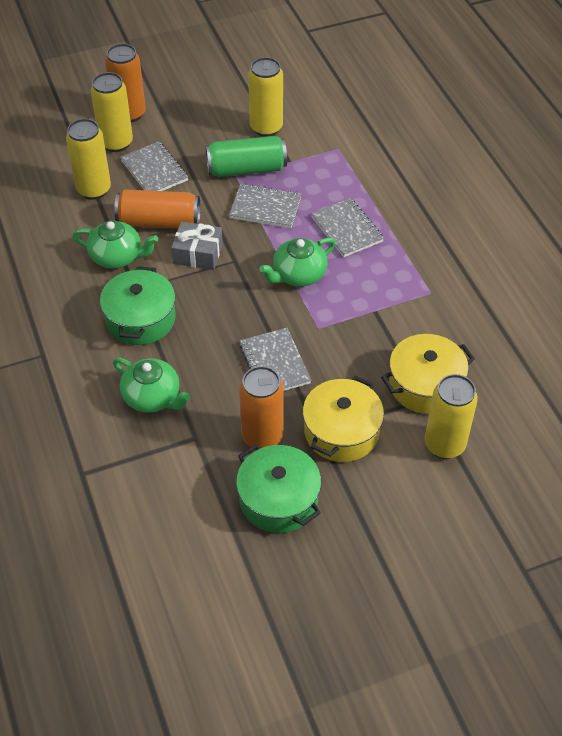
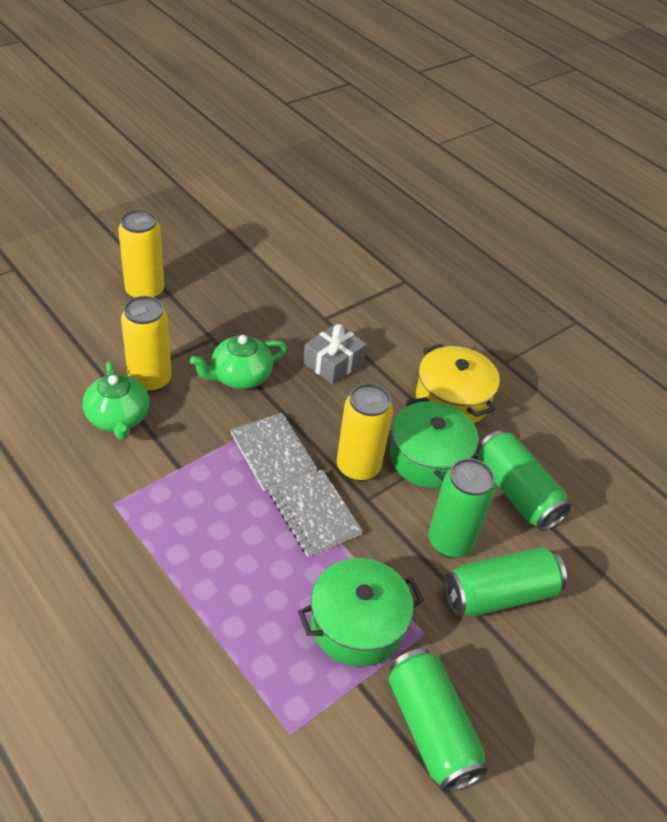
green can: 1 -> 4
green teapot: 3 -> 2
grey notebook: 4 -> 2
orange can: 3 -> 0
yellow can: 4 -> 3
yellow pot: 2 -> 1

